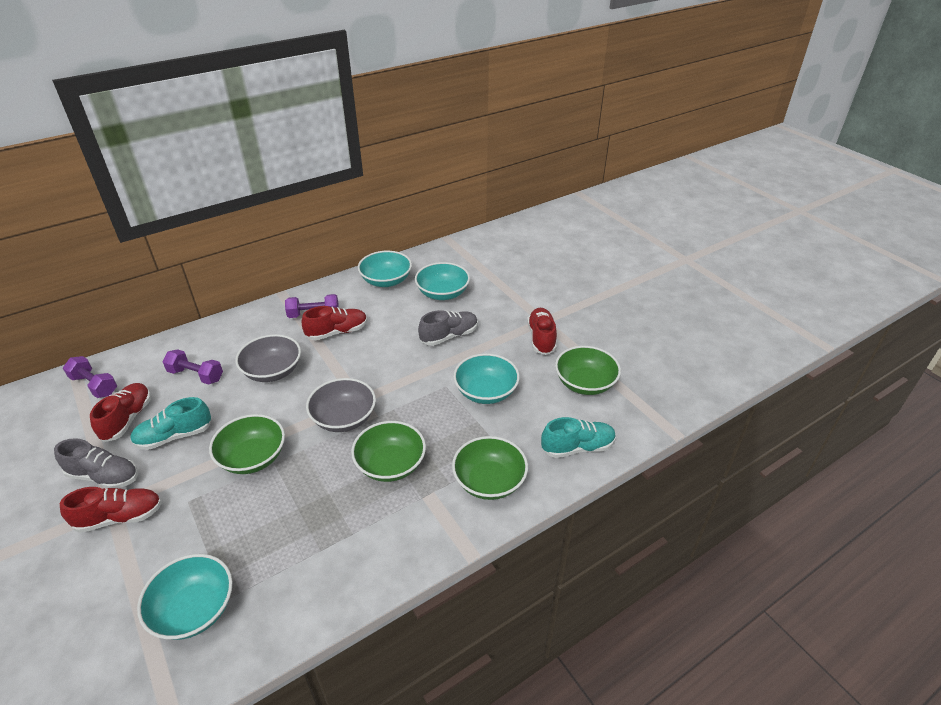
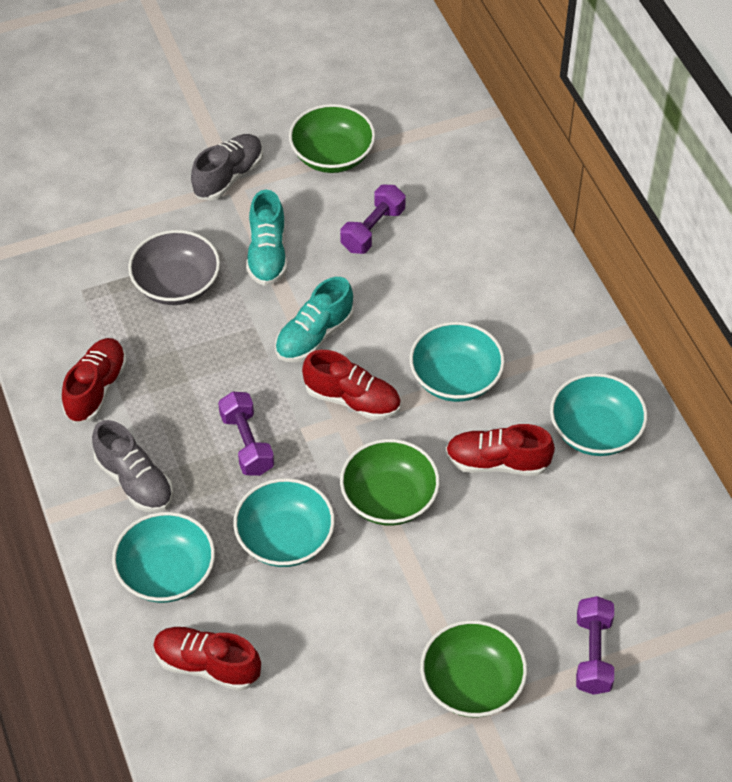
green bowl: 4 -> 3
grey bowl: 2 -> 1

